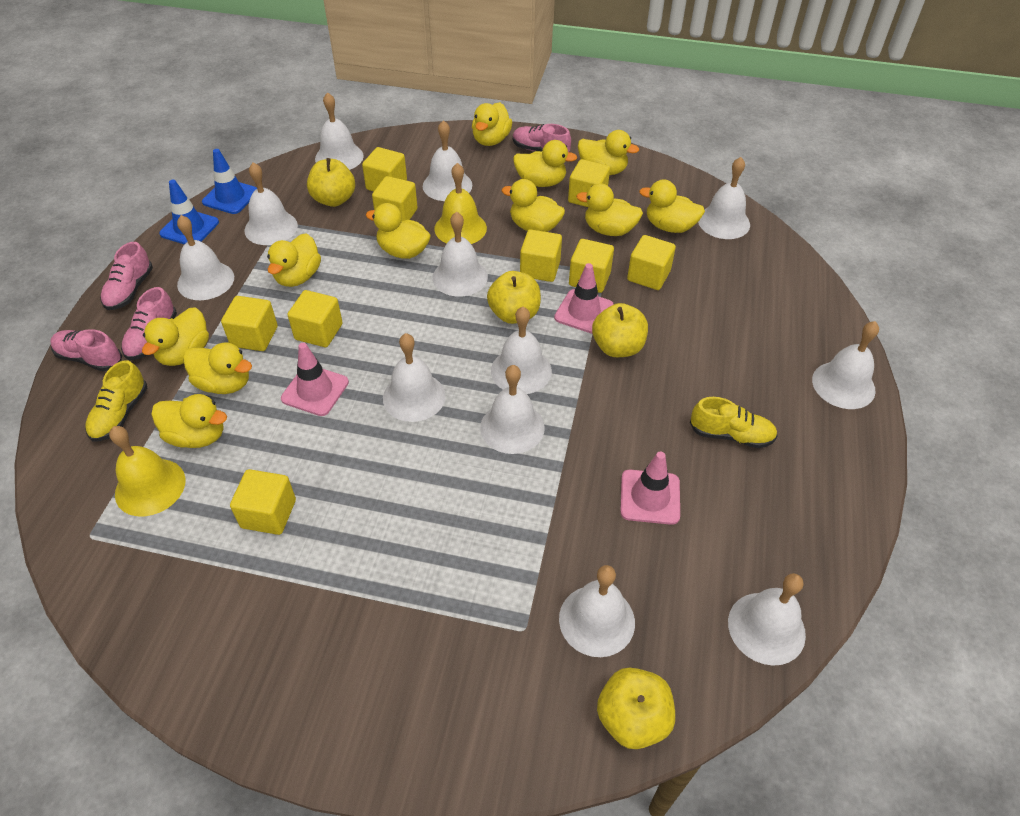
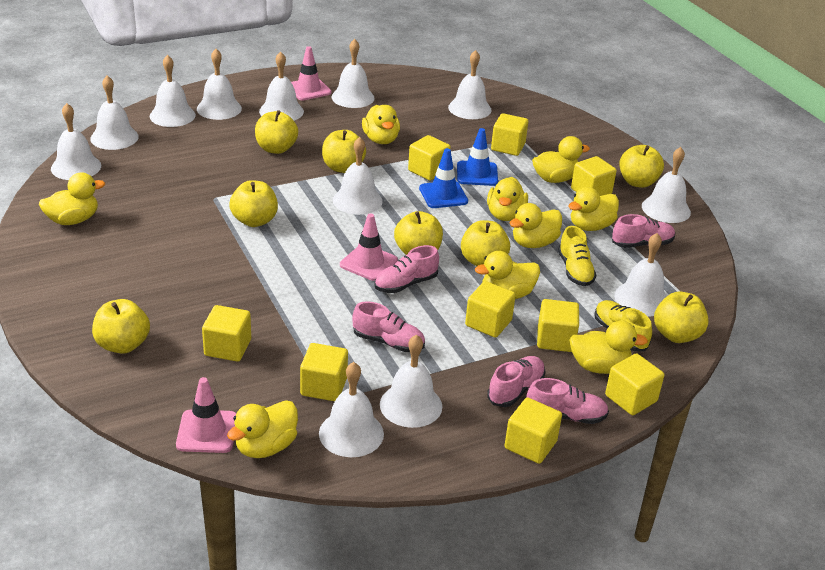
pink shoe: 4 -> 5
yellow apple: 4 -> 8
yellow bell: 2 -> 0
yellow duck: 11 -> 9

